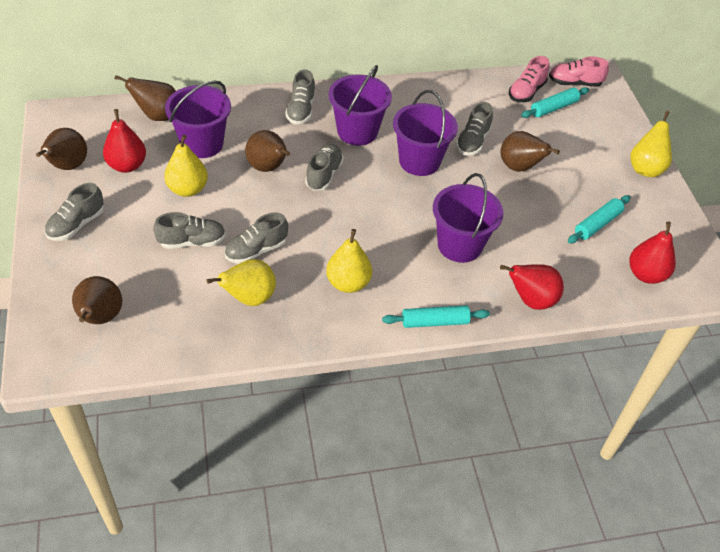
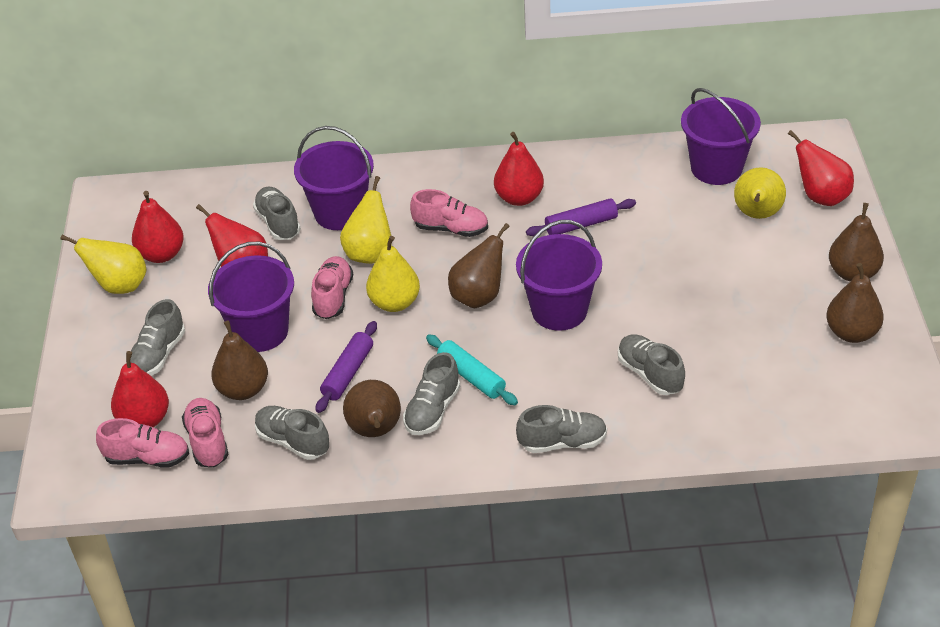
pink shoe: 2 -> 4
purple rolling pin: 0 -> 2
red pear: 3 -> 5
turquoise rolling pin: 3 -> 1

